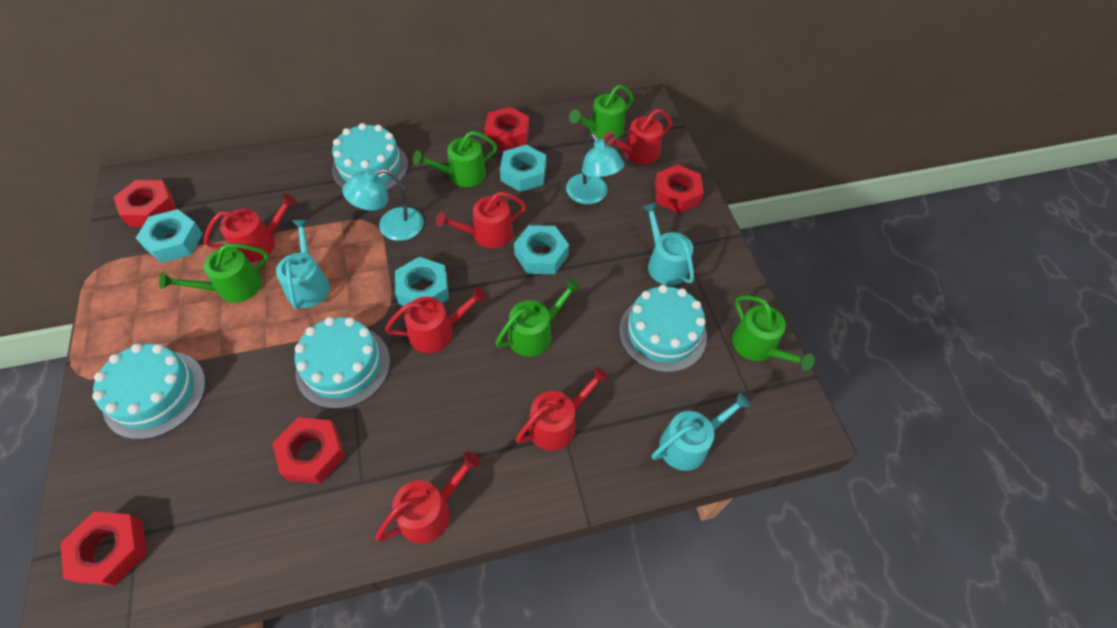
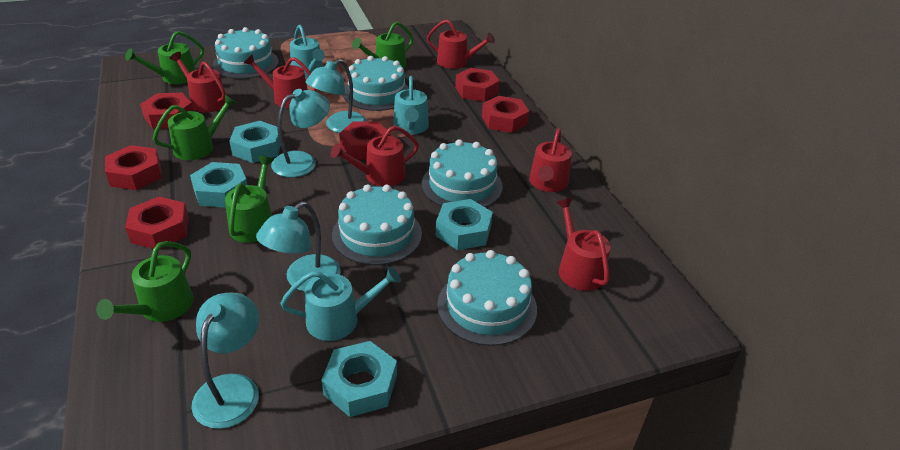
red nut: 5 -> 6
turquoise cake: 4 -> 5
turquoise lamp: 2 -> 4

